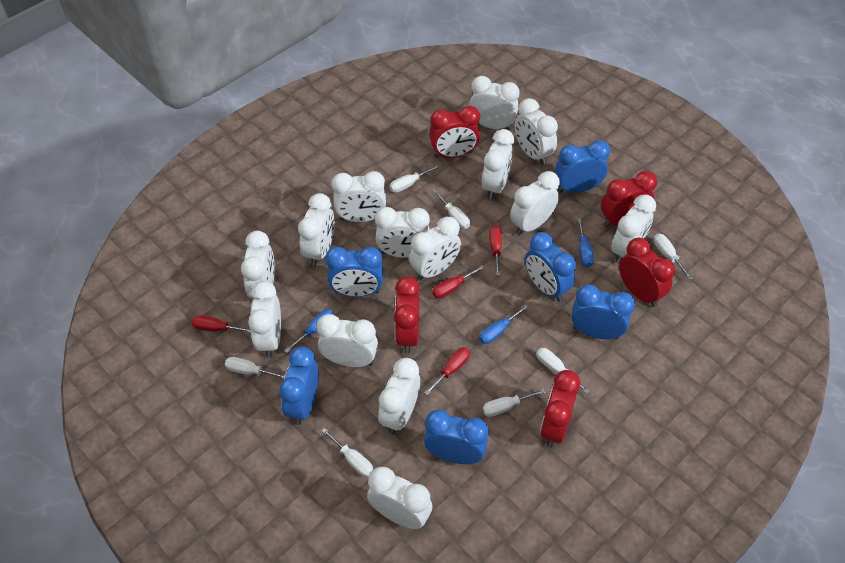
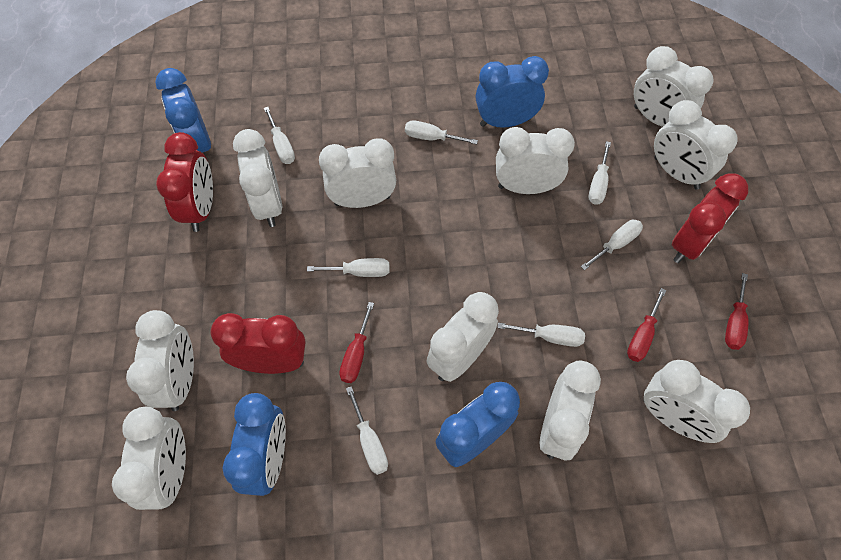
blue clock: 6 -> 4
blue screwdriver: 3 -> 0
red clock: 5 -> 3
red screwdriver: 4 -> 3
white clock: 14 -> 10

